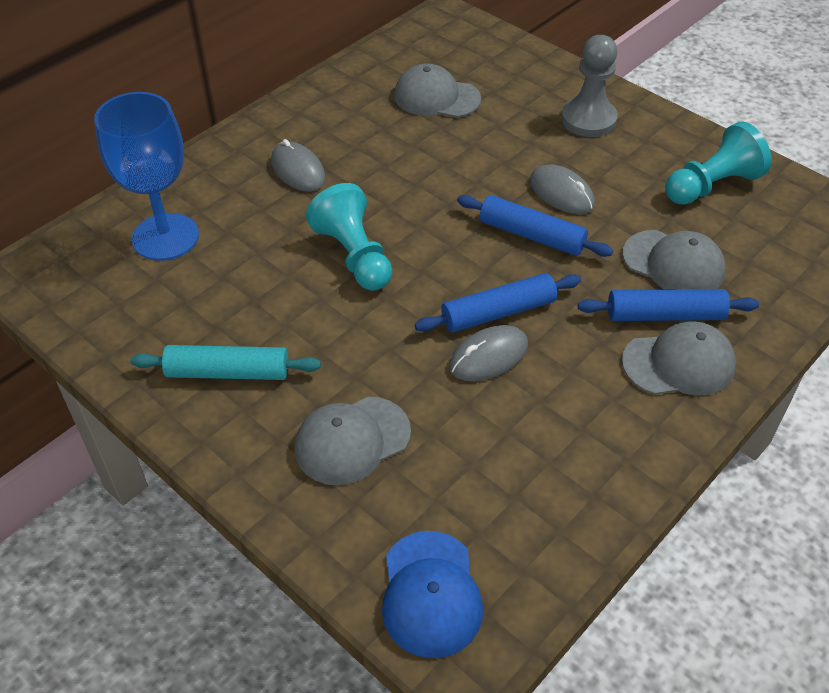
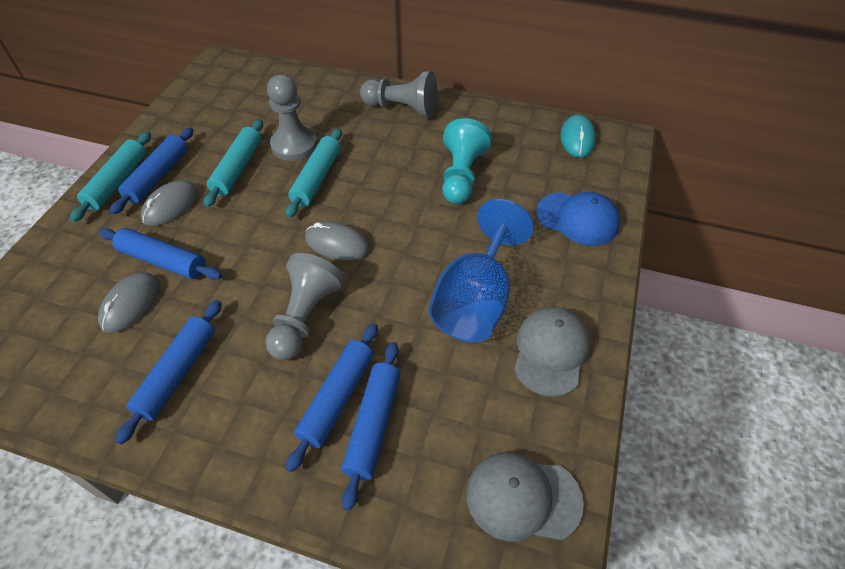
blue rolling pin: 3 -> 5
grey cap: 4 -> 2
grey pawn: 1 -> 3
turquoise mouse: 0 -> 1
turquoise pawn: 2 -> 1
turquoise rolling pin: 1 -> 3

